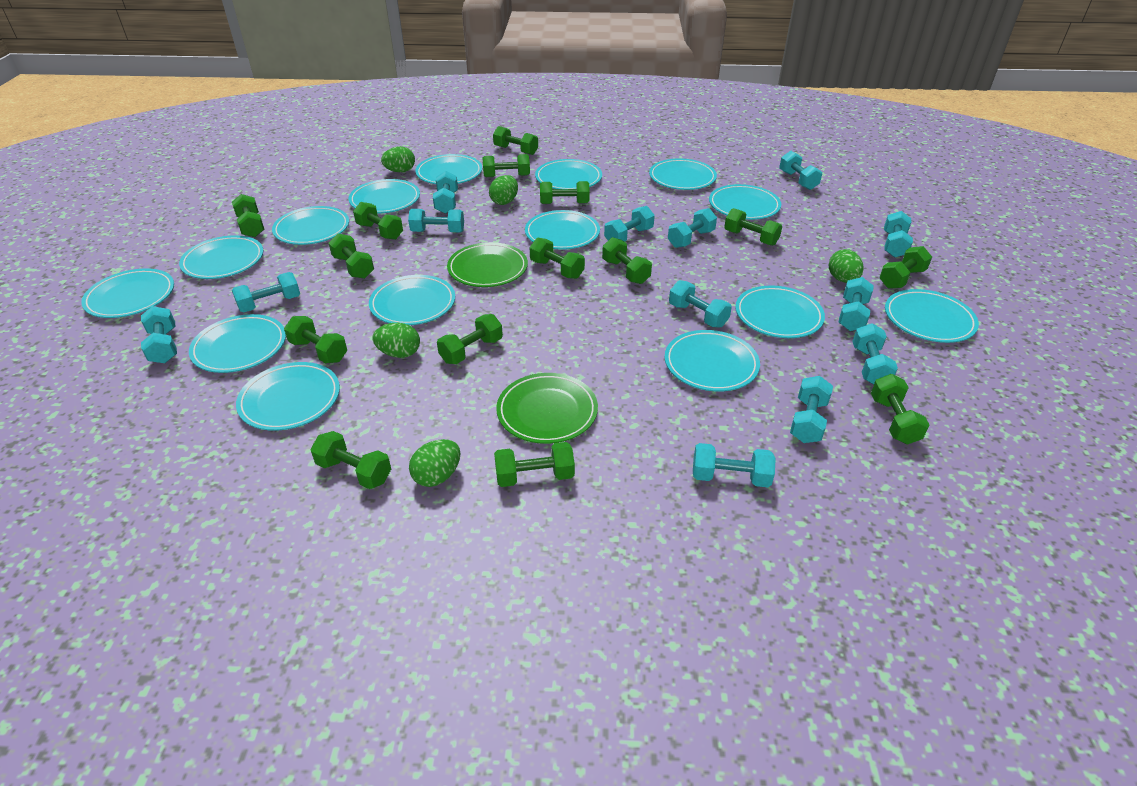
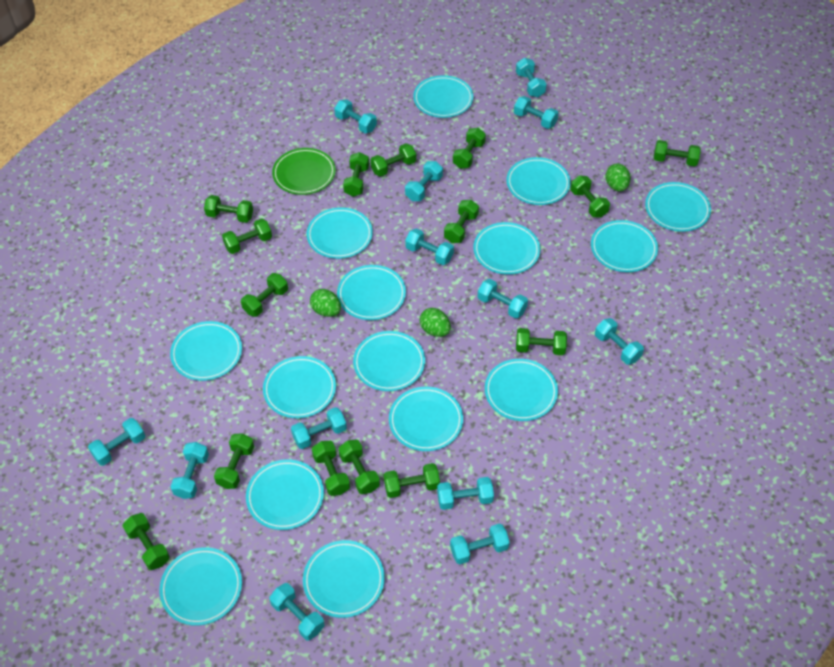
green egg: 5 -> 3
green plate: 2 -> 1

